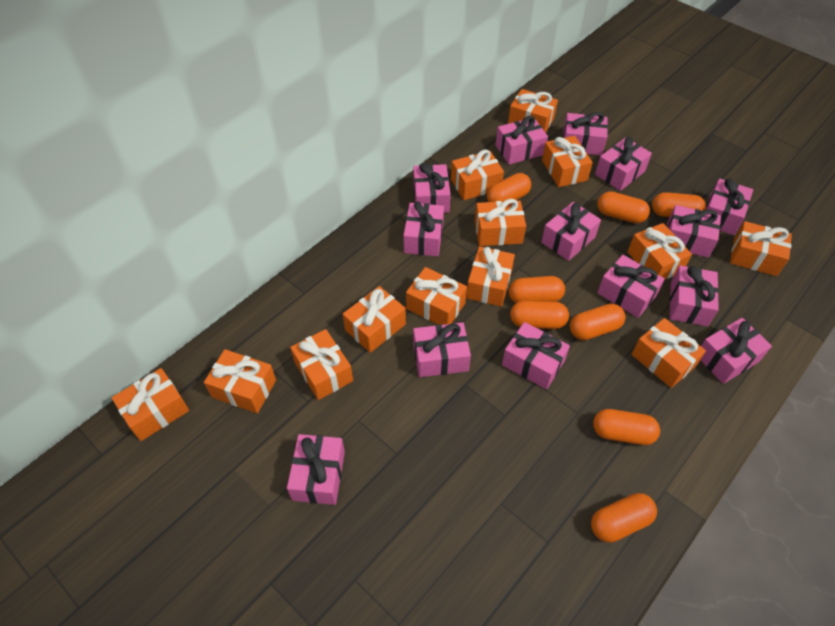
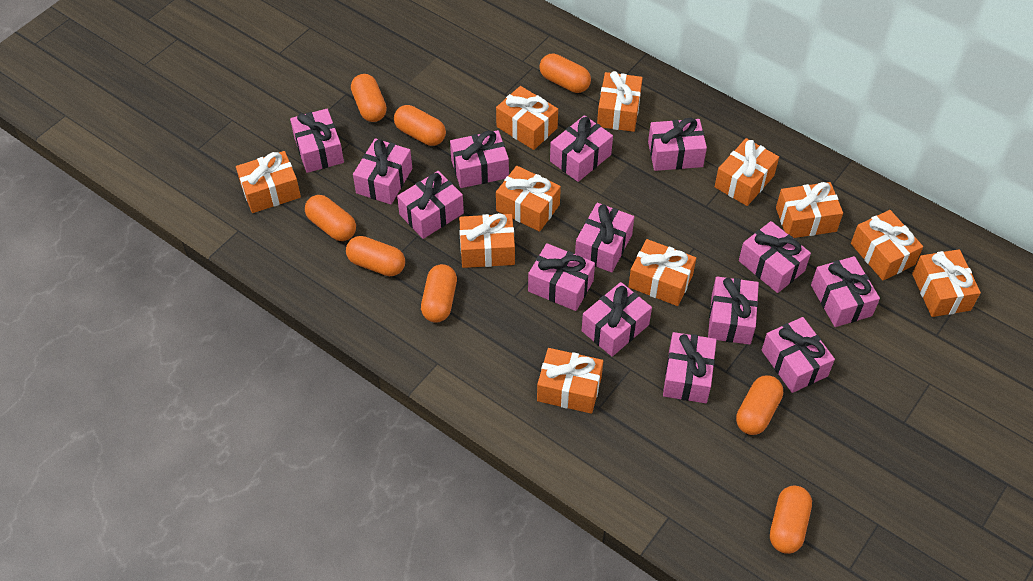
orange gift: 13 -> 11

